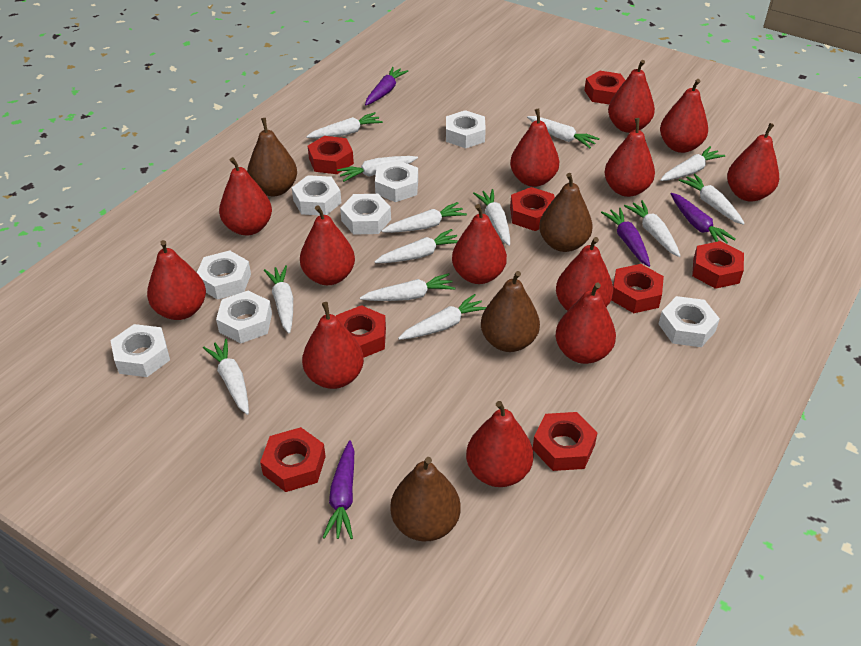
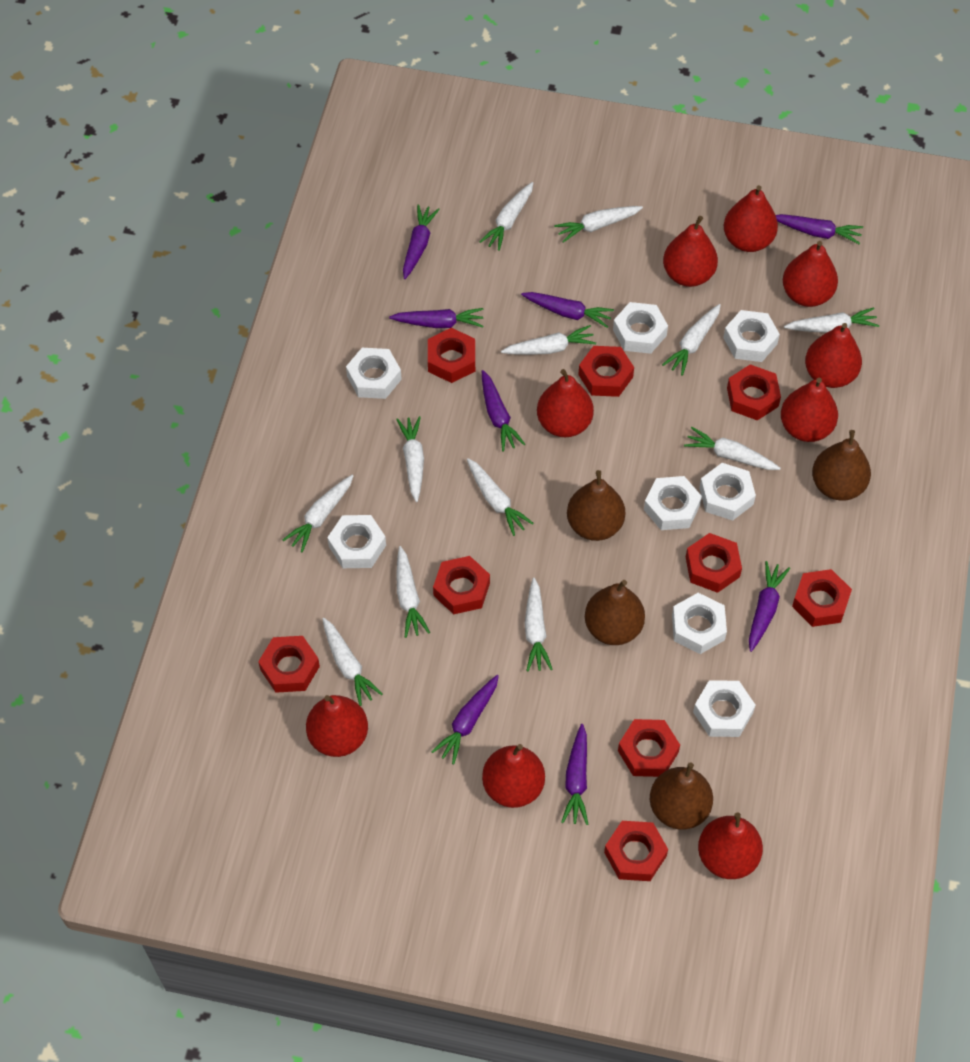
purple carrot: 4 -> 8
red nut: 8 -> 9
red pear: 13 -> 9
white carrot: 13 -> 12

